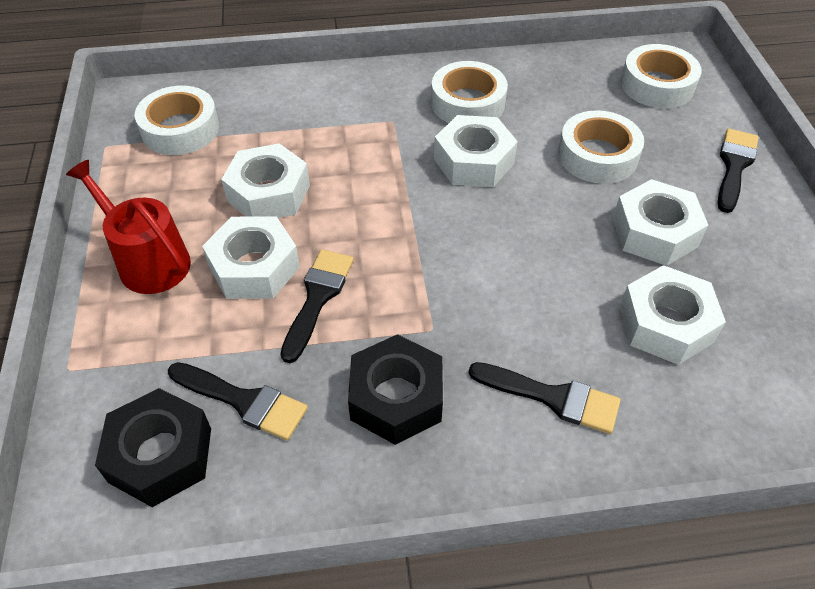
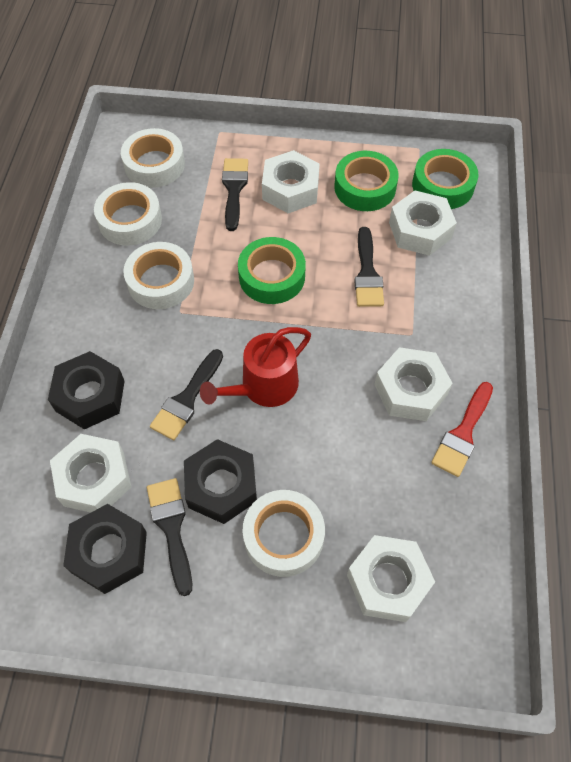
black nut: 2 -> 3
green tape: 0 -> 3
red brush: 0 -> 1

